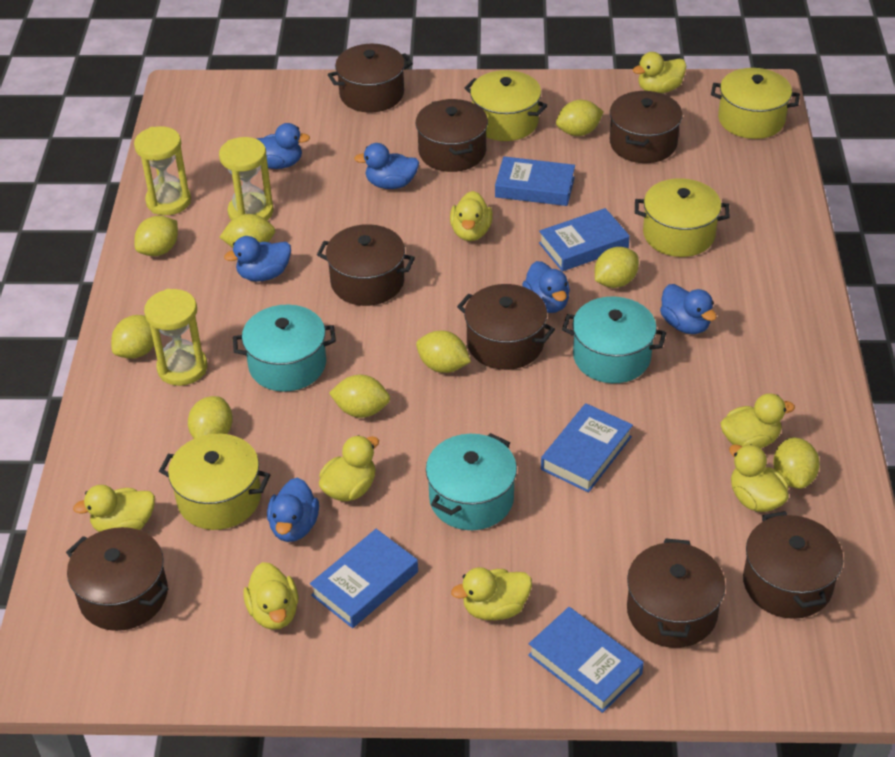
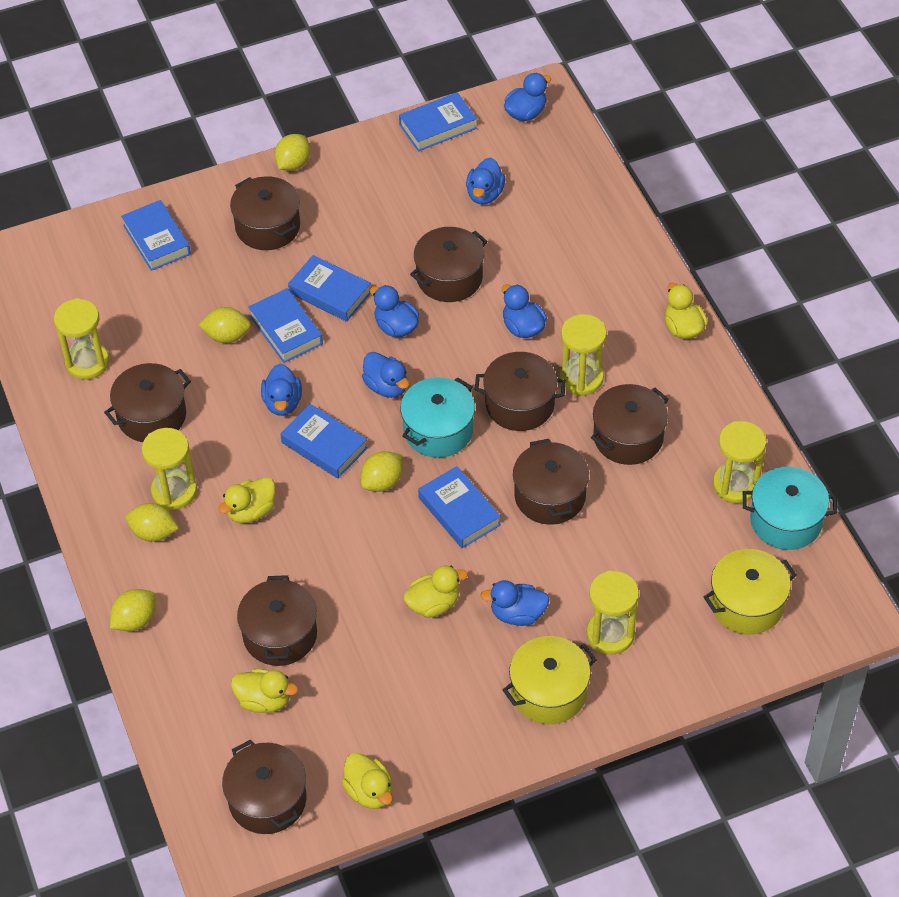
blue book: 5 -> 6
blue duck: 6 -> 7
turquoise pot: 3 -> 2
yellow duck: 8 -> 5
yellow hourglass: 3 -> 5
yellow lemon: 9 -> 5
yellow pot: 4 -> 2

